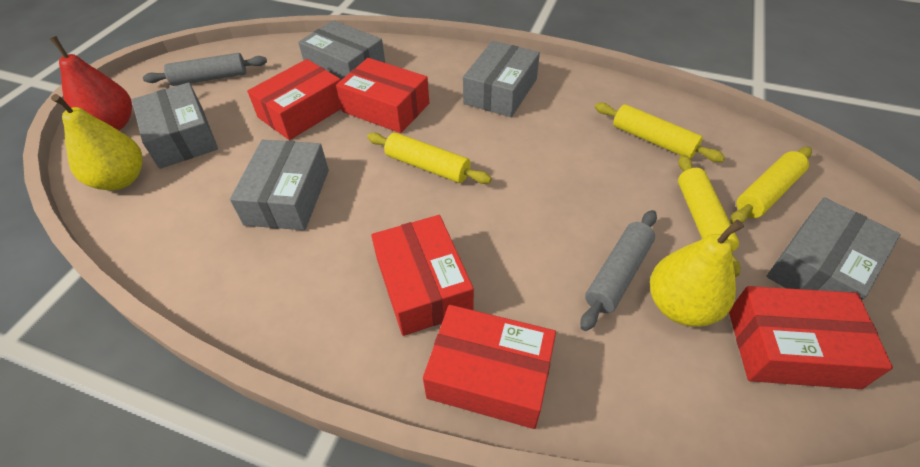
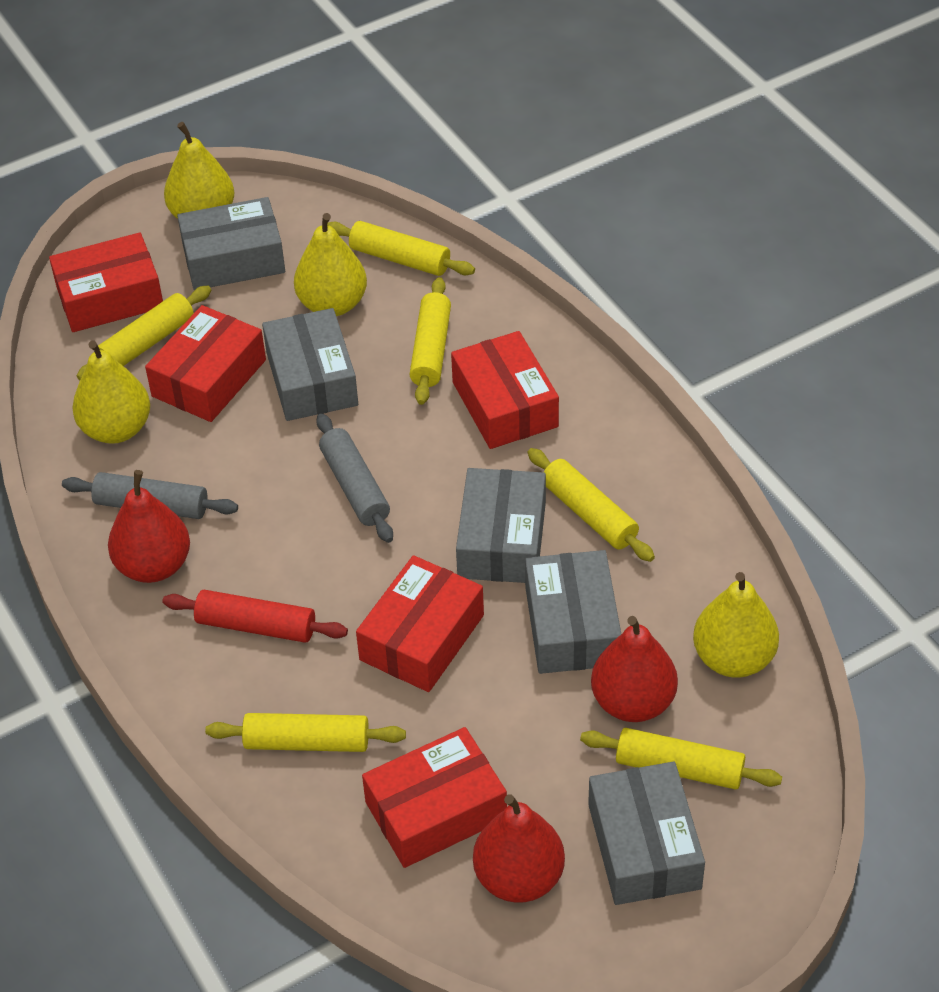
red pear: 1 -> 3
red rolling pin: 0 -> 1
yellow pear: 2 -> 4
yellow rolling pin: 4 -> 6

